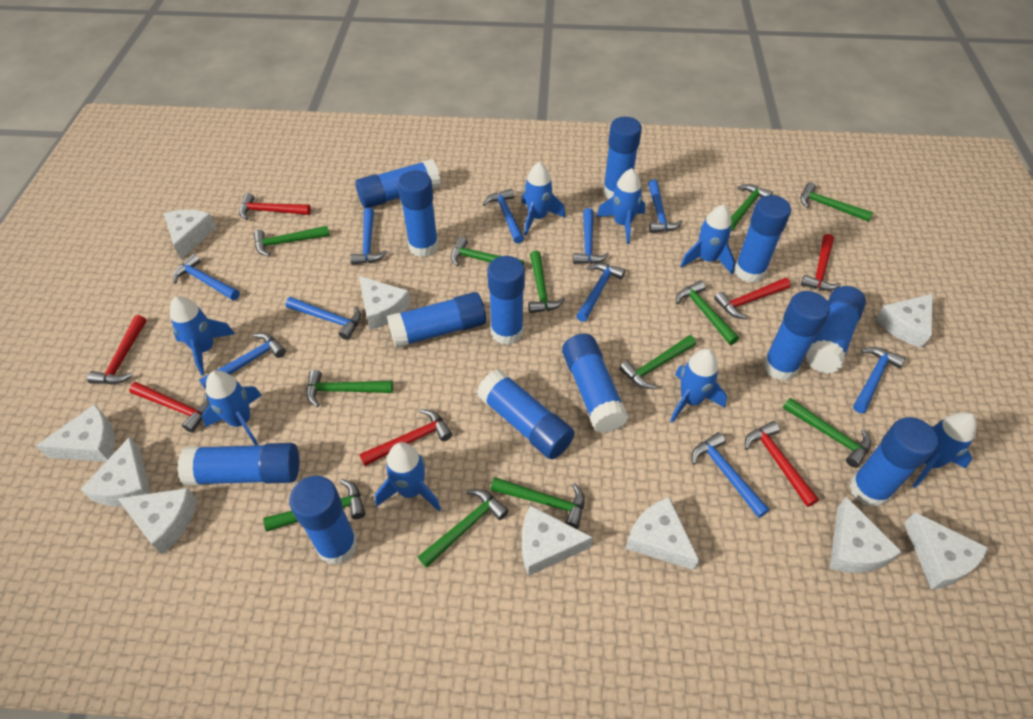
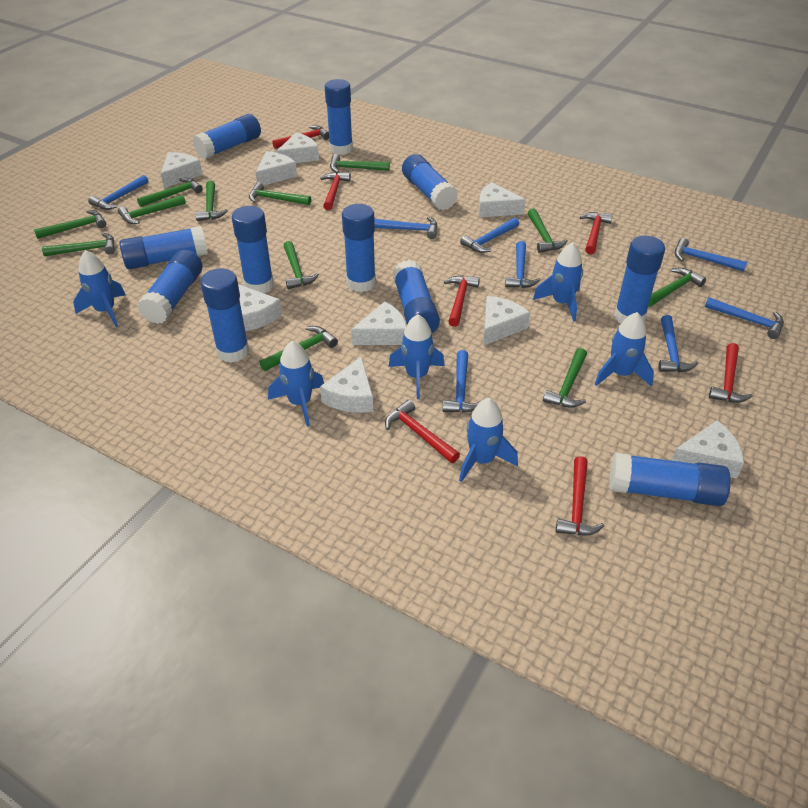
blue glue stick: 13 -> 11
blue hammer: 10 -> 8
blue rocket: 8 -> 6
white cheese: 10 -> 9

